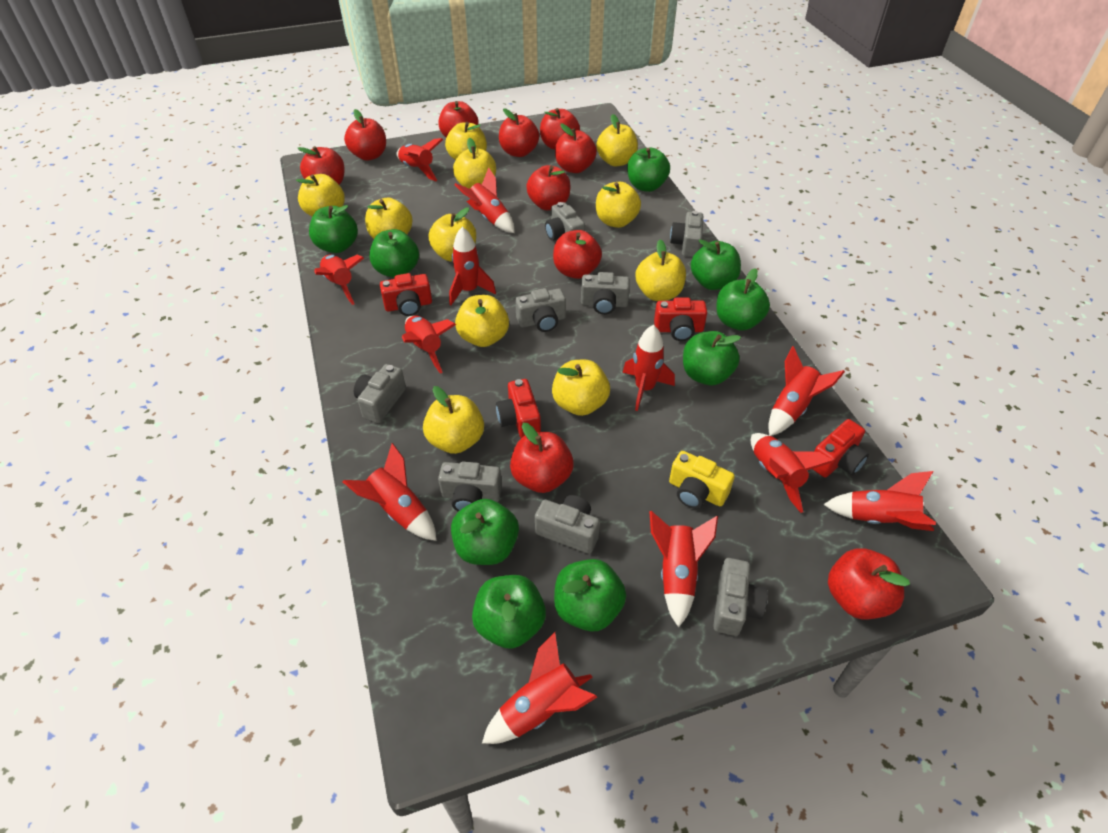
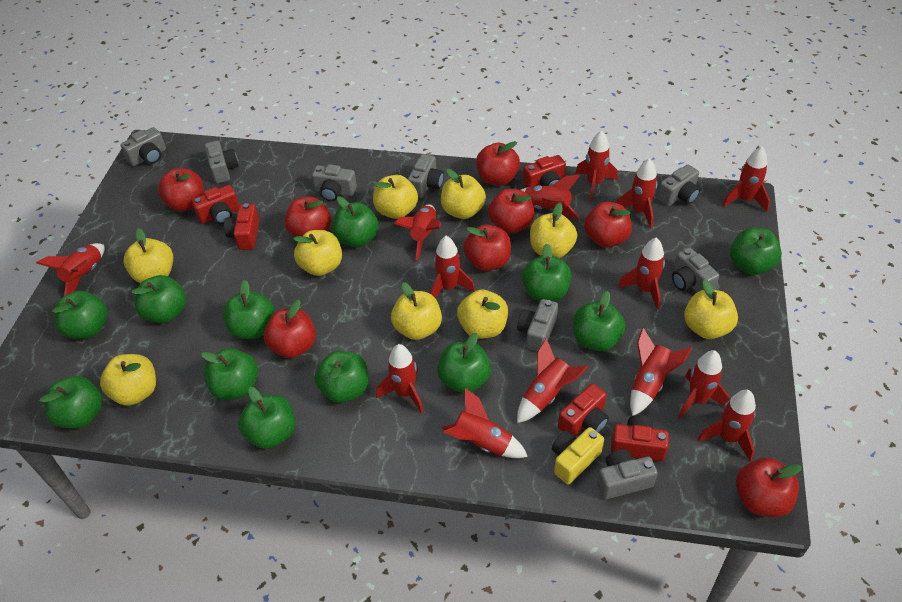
green apple: 9 -> 12
red apple: 10 -> 8
red camera: 4 -> 5
red rocket: 12 -> 14
yellow apple: 11 -> 9

